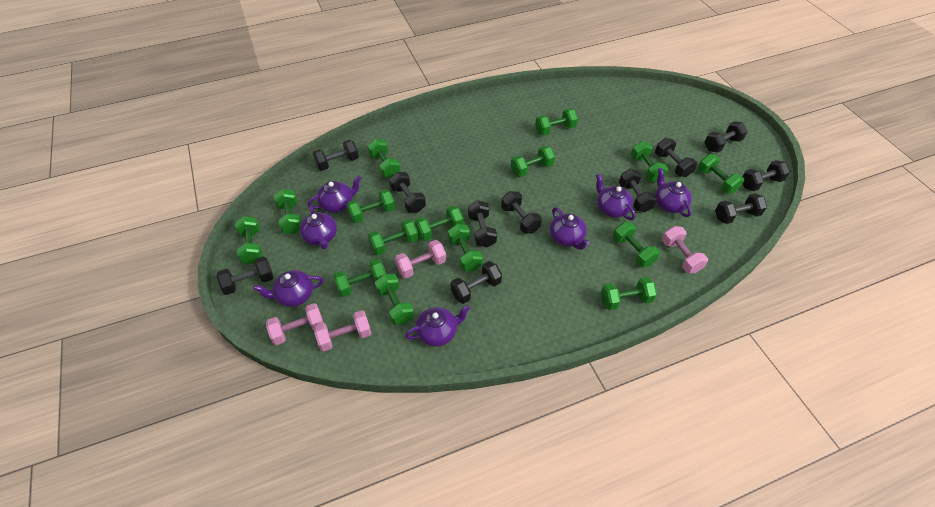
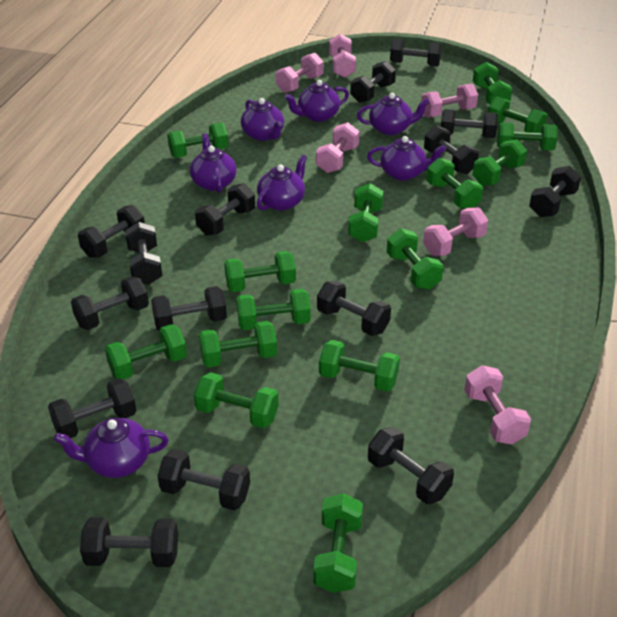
black dumbbell: 11 -> 15
pink dumbbell: 4 -> 6

